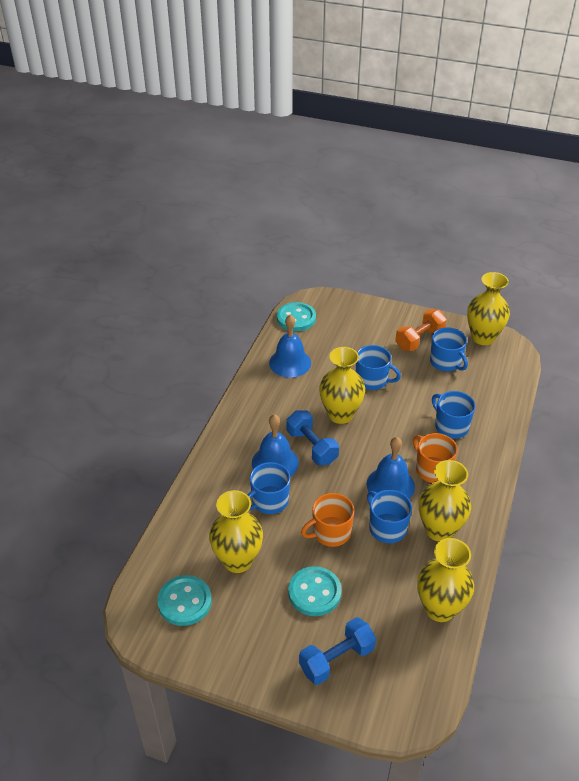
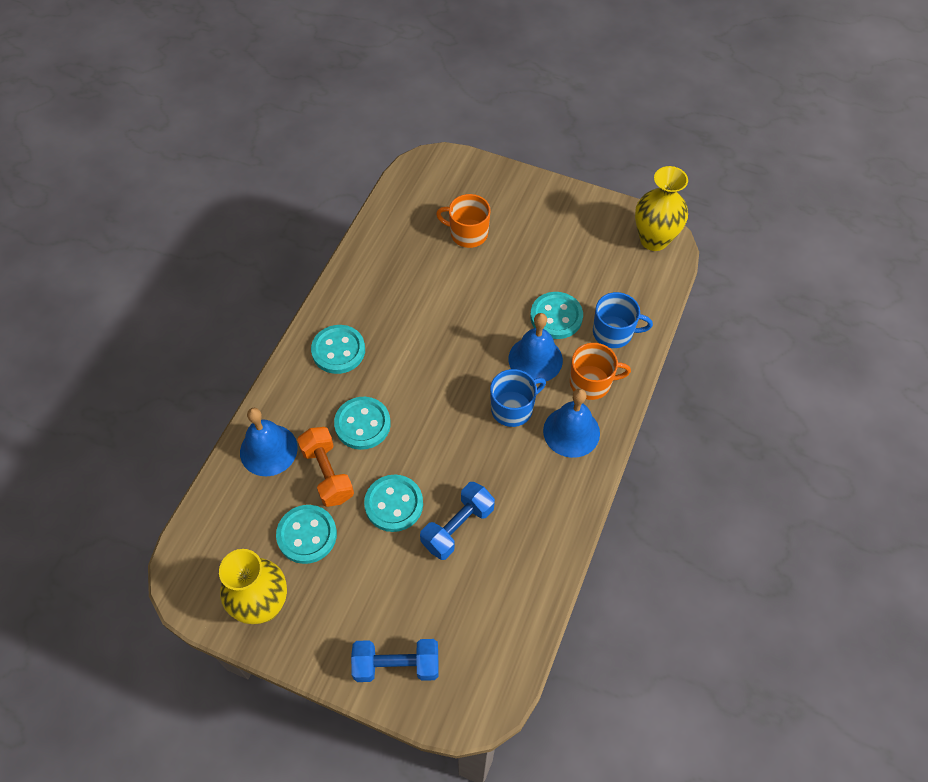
blue mug: 5 -> 2
turquoise button: 3 -> 5
yellow vase: 5 -> 2

